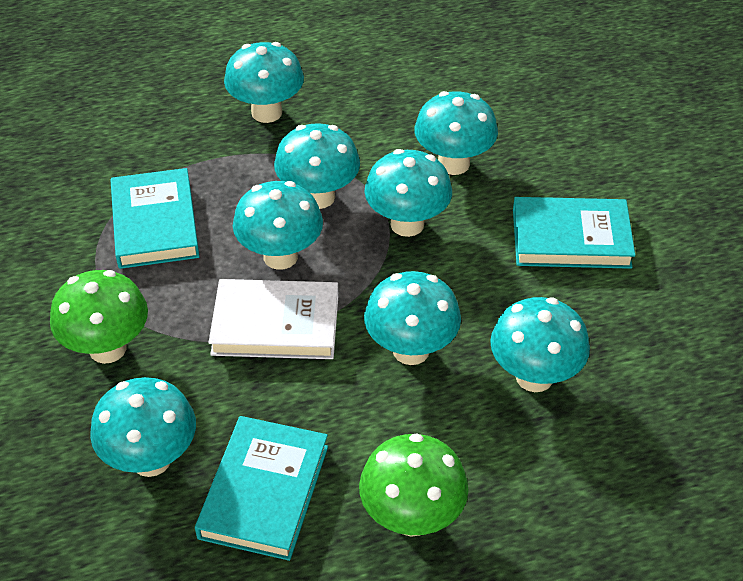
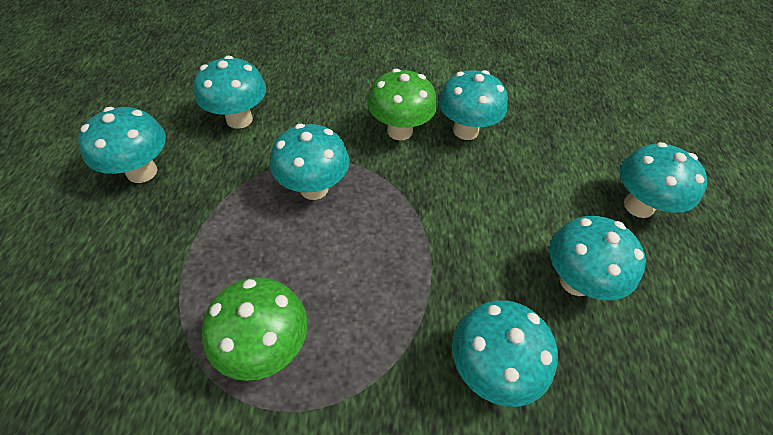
turquoise book: 3 -> 0
turquoise mushroom: 8 -> 7
white book: 1 -> 0

